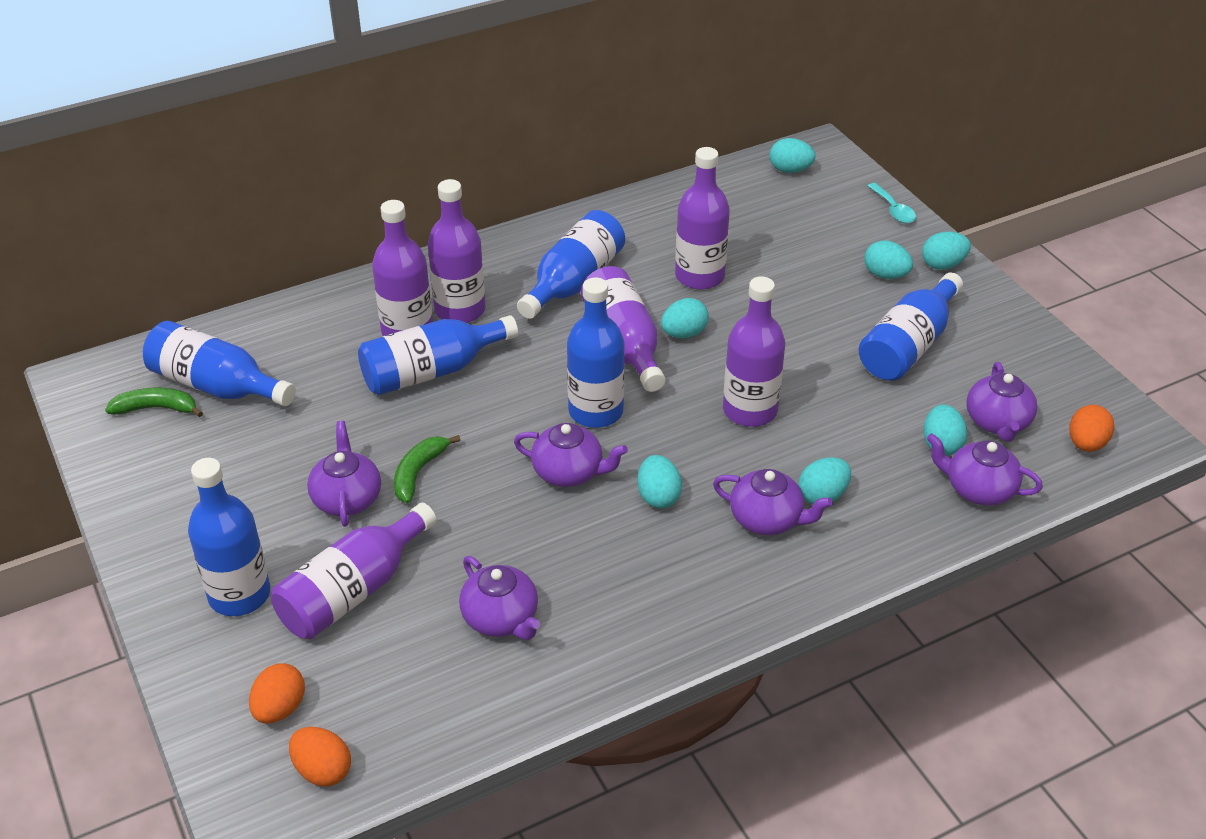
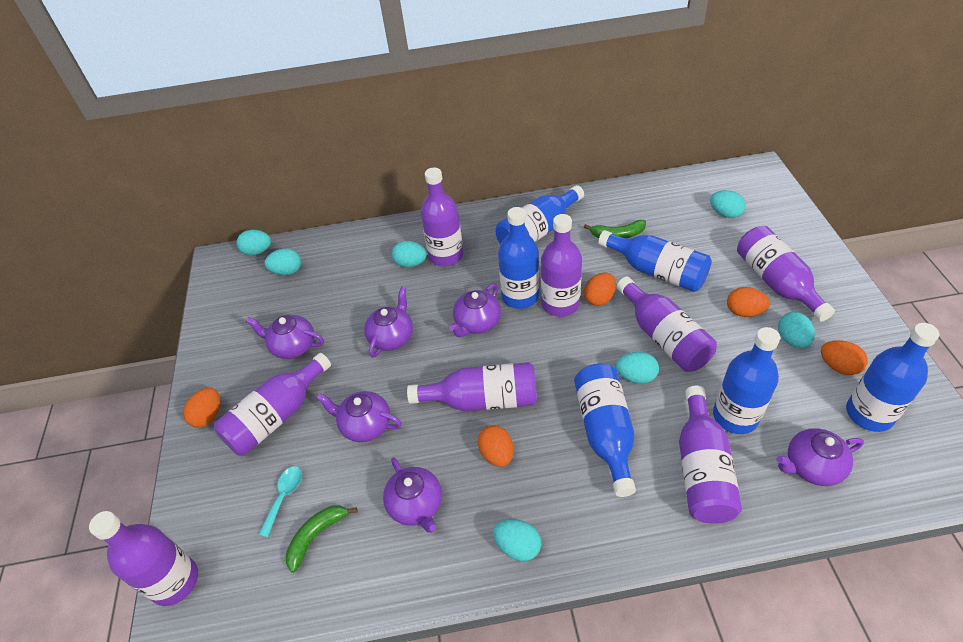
orange egg: 3 -> 5
purple bottle: 6 -> 8

